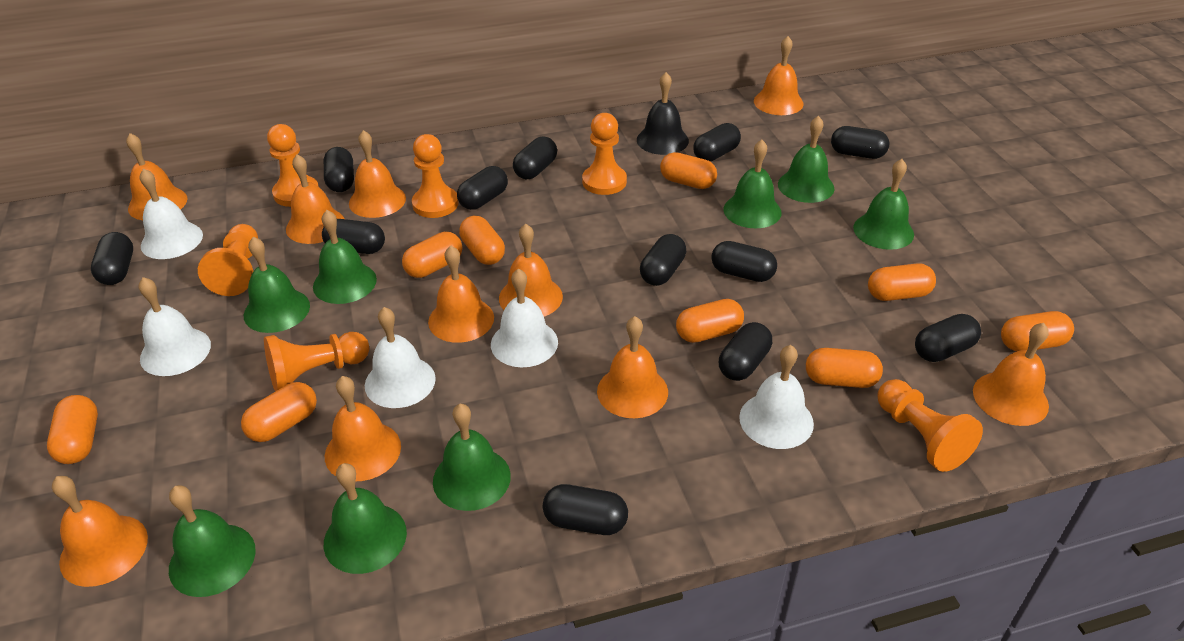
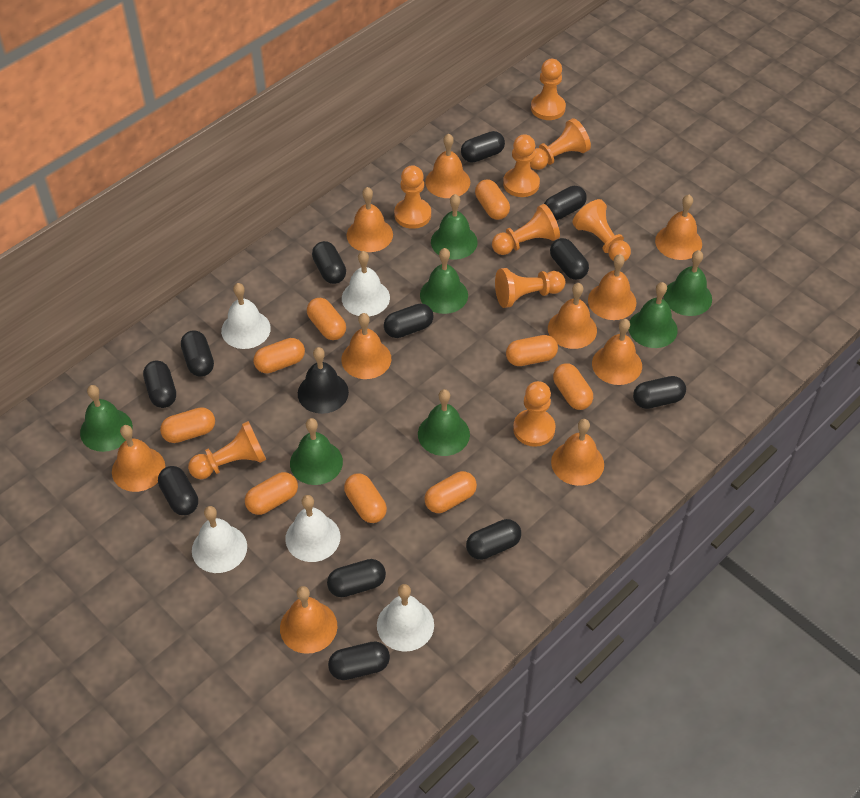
green bell: 8 -> 7
orange pawn: 6 -> 9

